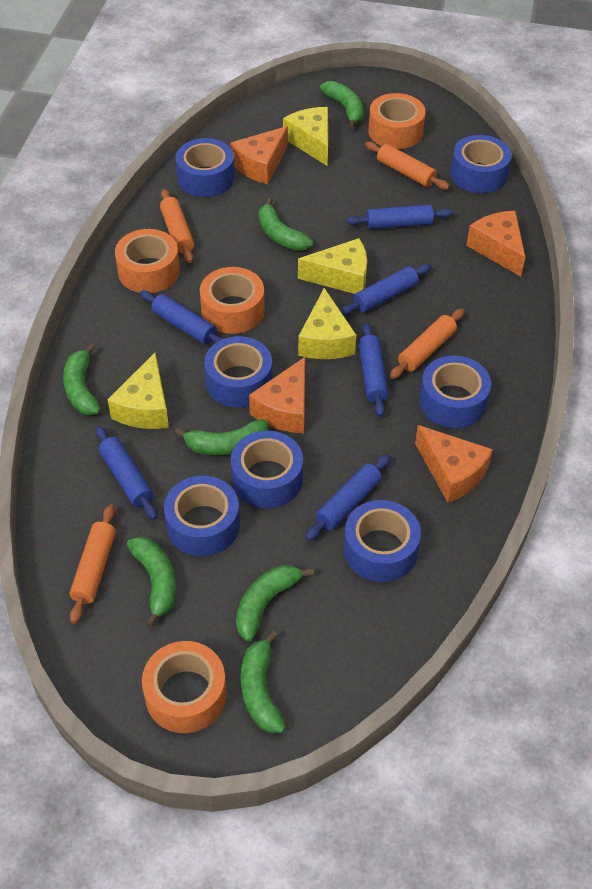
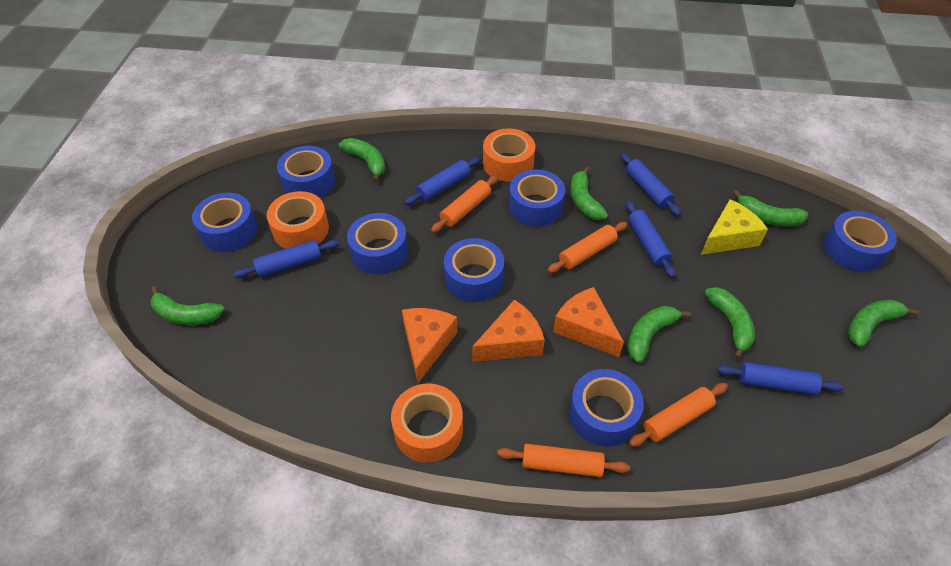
blue rolling pin: 6 -> 5
orange cheese: 4 -> 3
orange tape: 4 -> 3
yellow cheese: 4 -> 1

